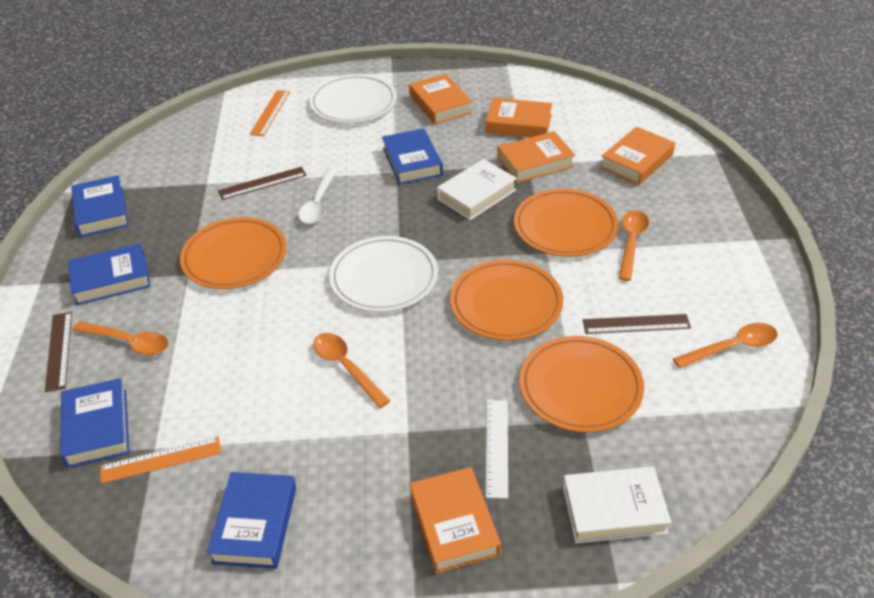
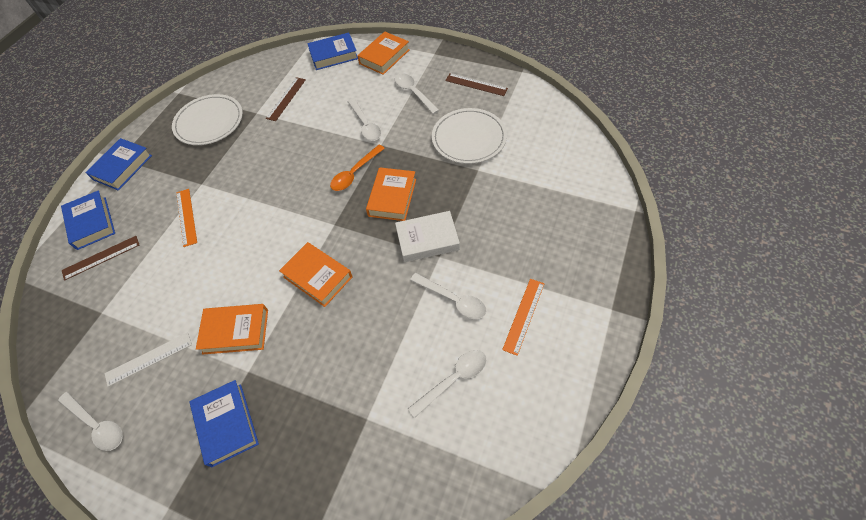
blue book: 5 -> 4
orange book: 5 -> 4
orange plate: 4 -> 0
orange spoon: 4 -> 1
white book: 2 -> 1
white spoon: 1 -> 5

